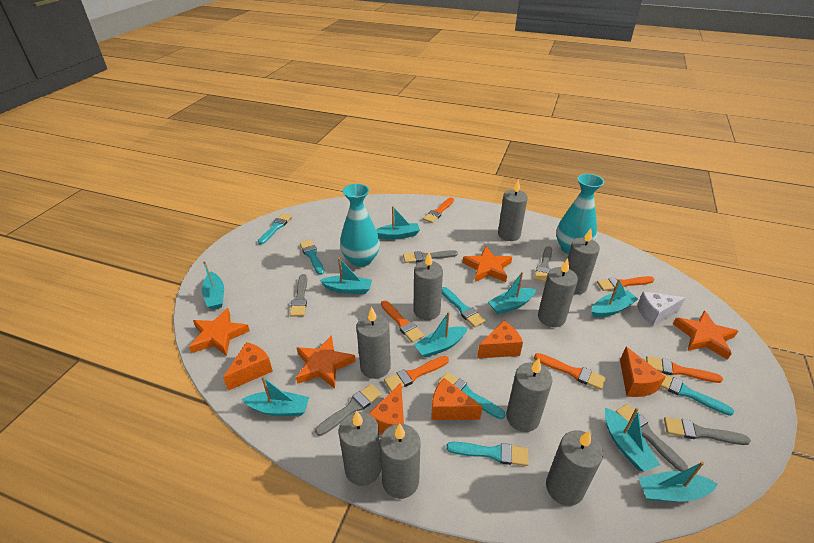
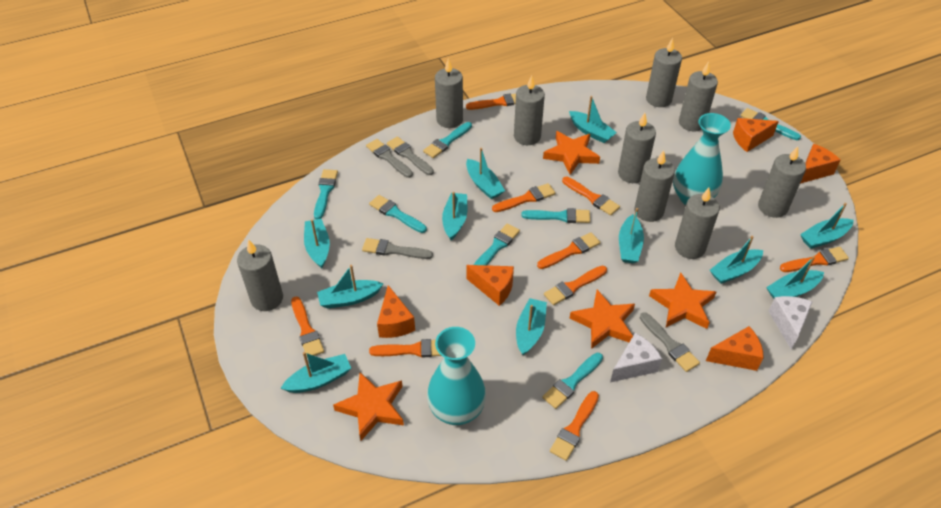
grey brush: 6 -> 4
orange brush: 6 -> 9
turquoise boat: 9 -> 11
turquoise brush: 6 -> 7
white cheese: 1 -> 2

